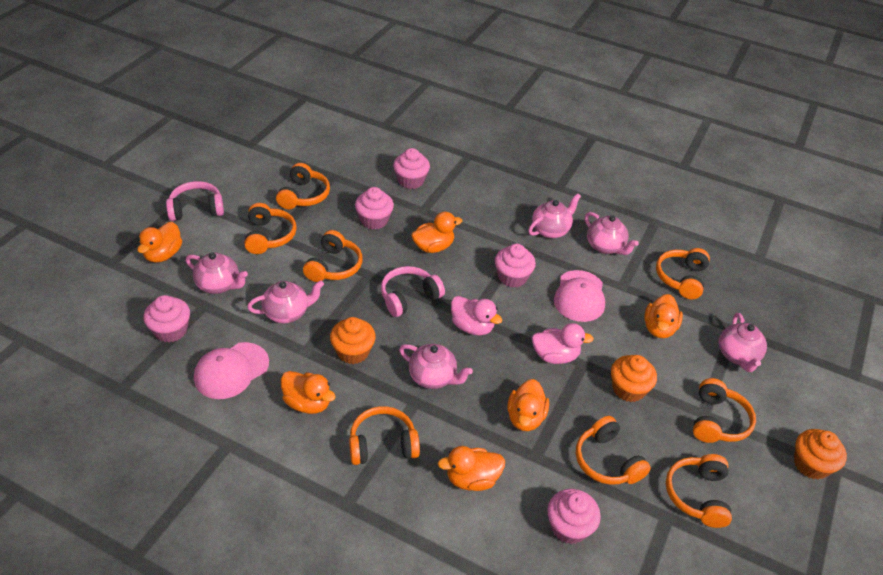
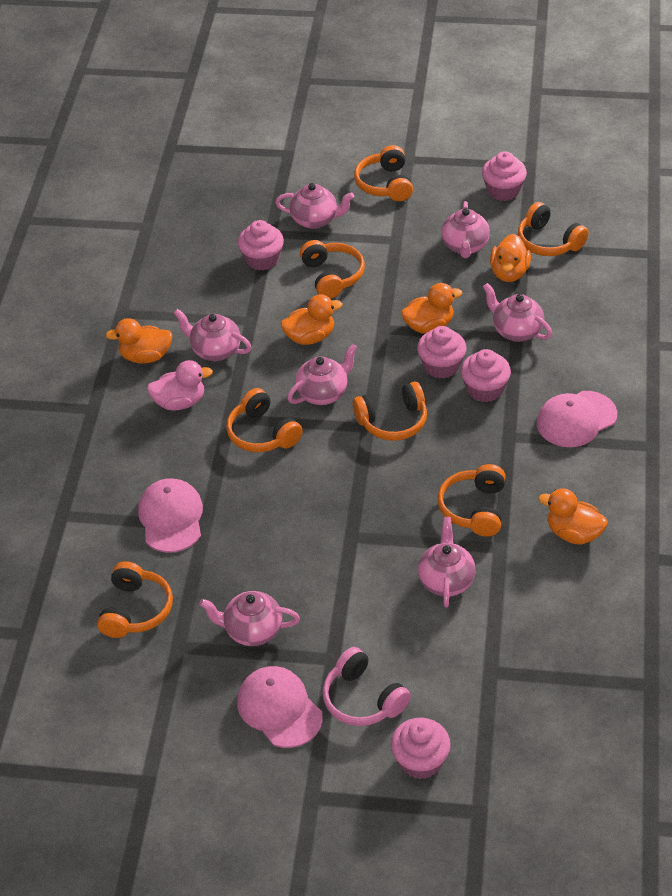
orange cupcake: 3 -> 0
orange duck: 6 -> 5
orange headphones: 8 -> 7
pink cap: 2 -> 3
pink duck: 2 -> 1
pink headphones: 2 -> 1
pink teapot: 6 -> 7

